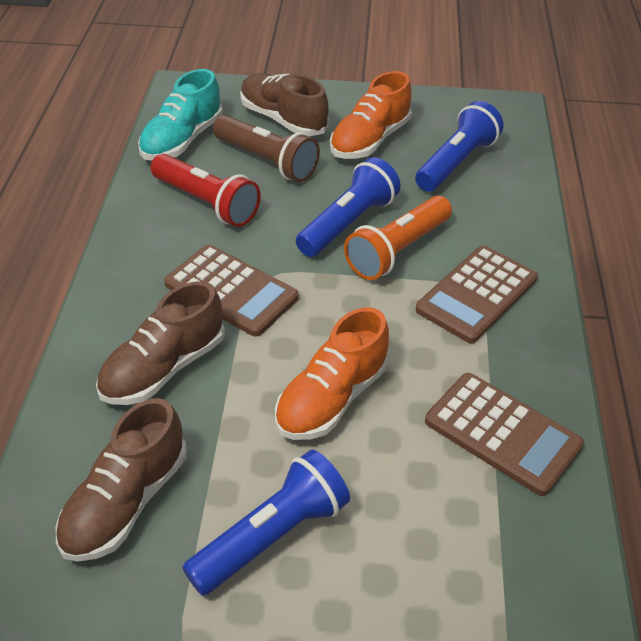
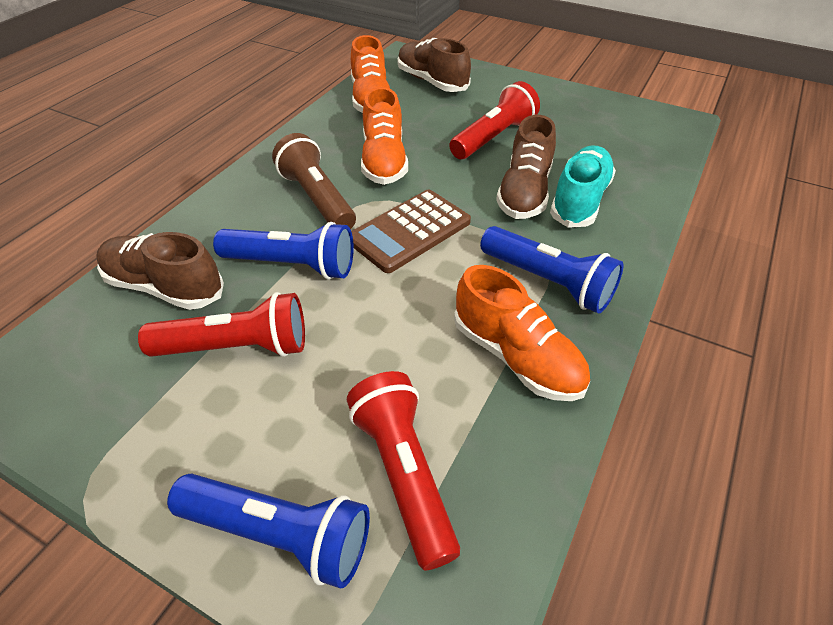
brown calculator: 3 -> 1
orange flashlight: 1 -> 0
orange shoe: 2 -> 3
red flashlight: 1 -> 3

